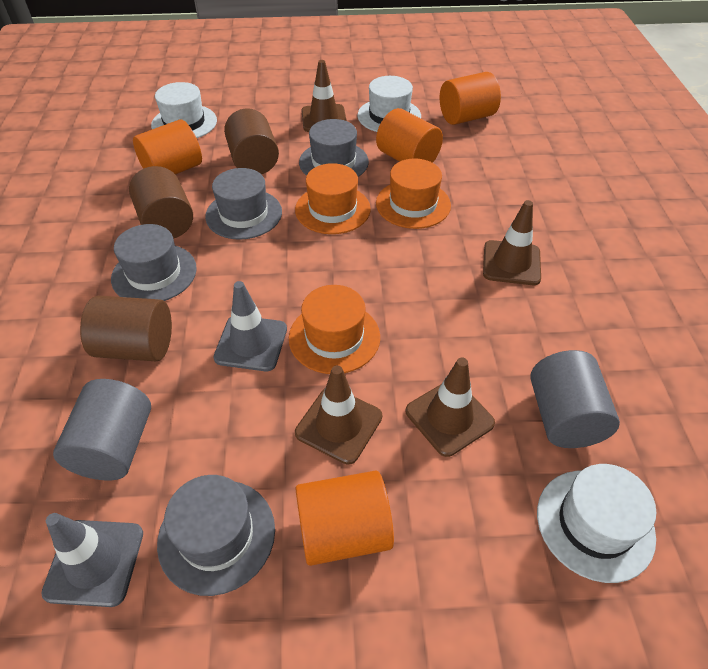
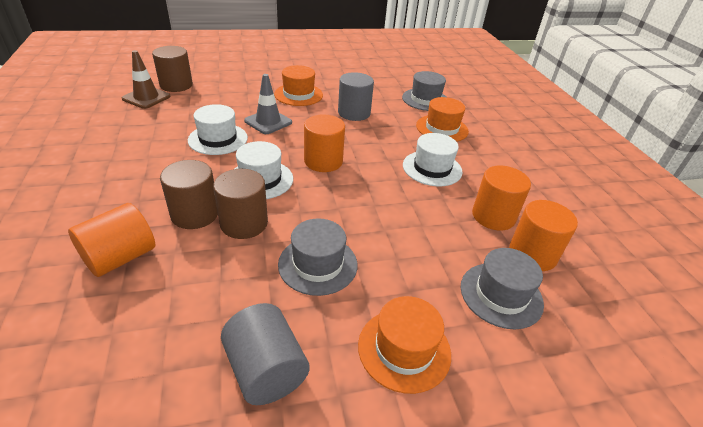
brown traffic cone: 4 -> 1
grey hat: 4 -> 3
grey traffic cone: 2 -> 1

